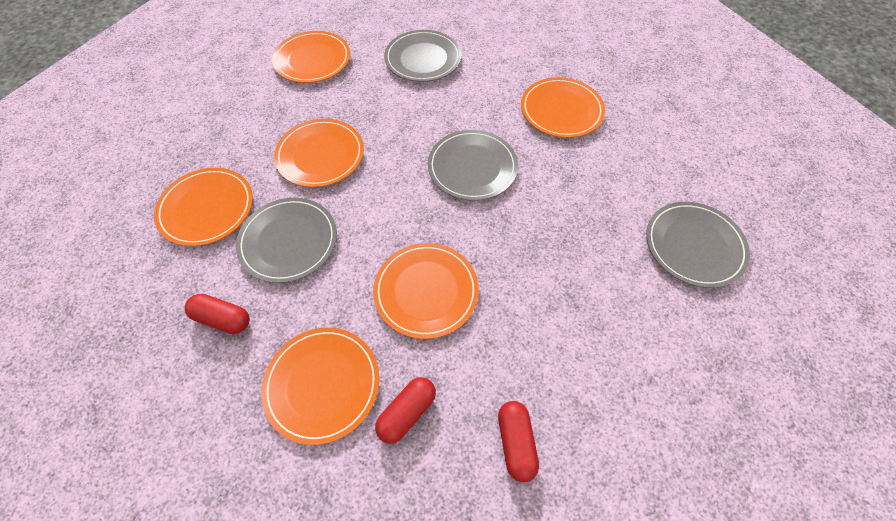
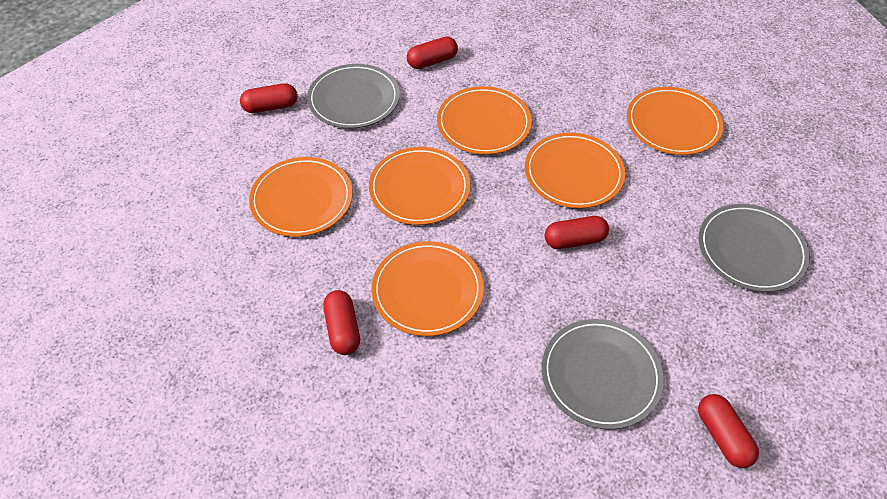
grey plate: 4 -> 3
red capsule: 3 -> 5

